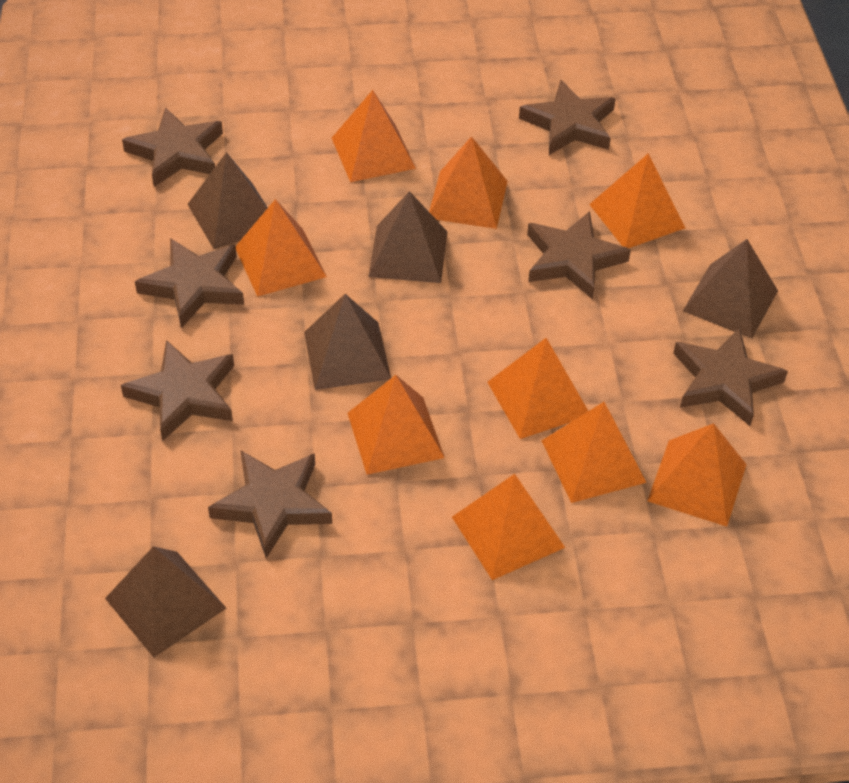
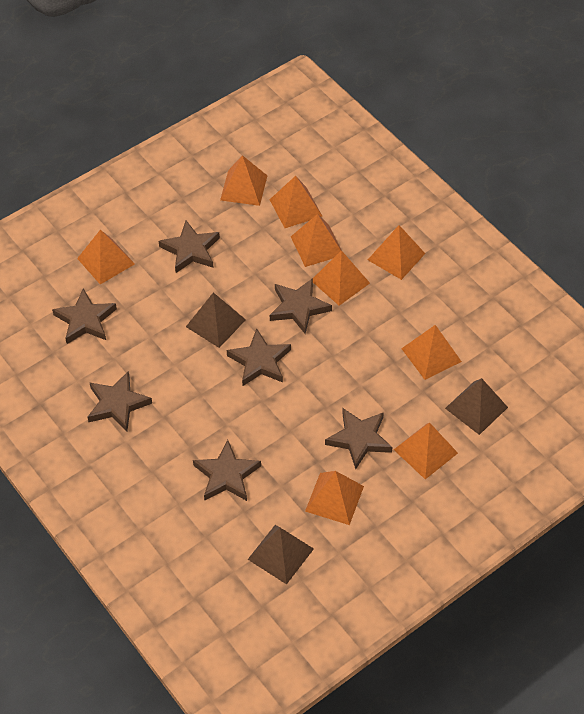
brown pyramid: 5 -> 3

